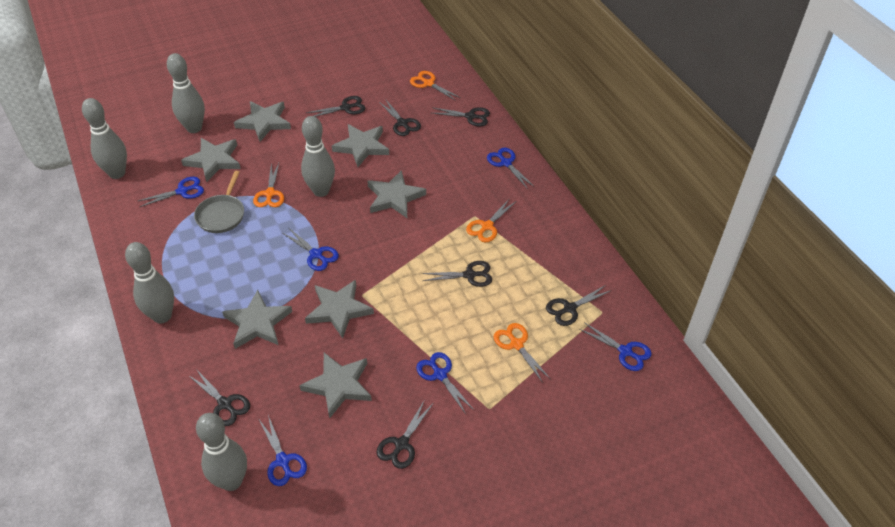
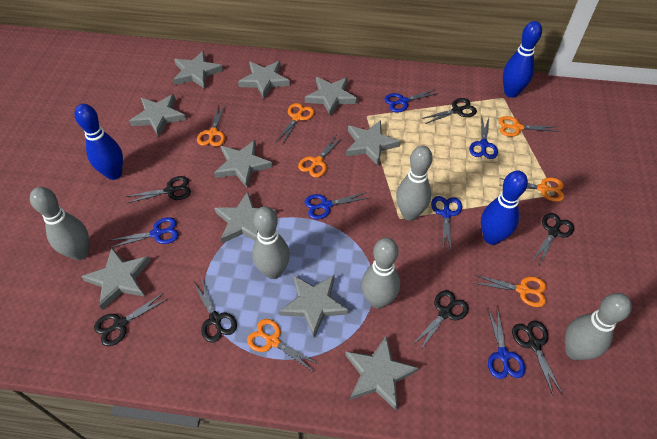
blue bowling pin: 0 -> 3
grey pan: 1 -> 0
grey star: 7 -> 10
orange scissors: 4 -> 7

